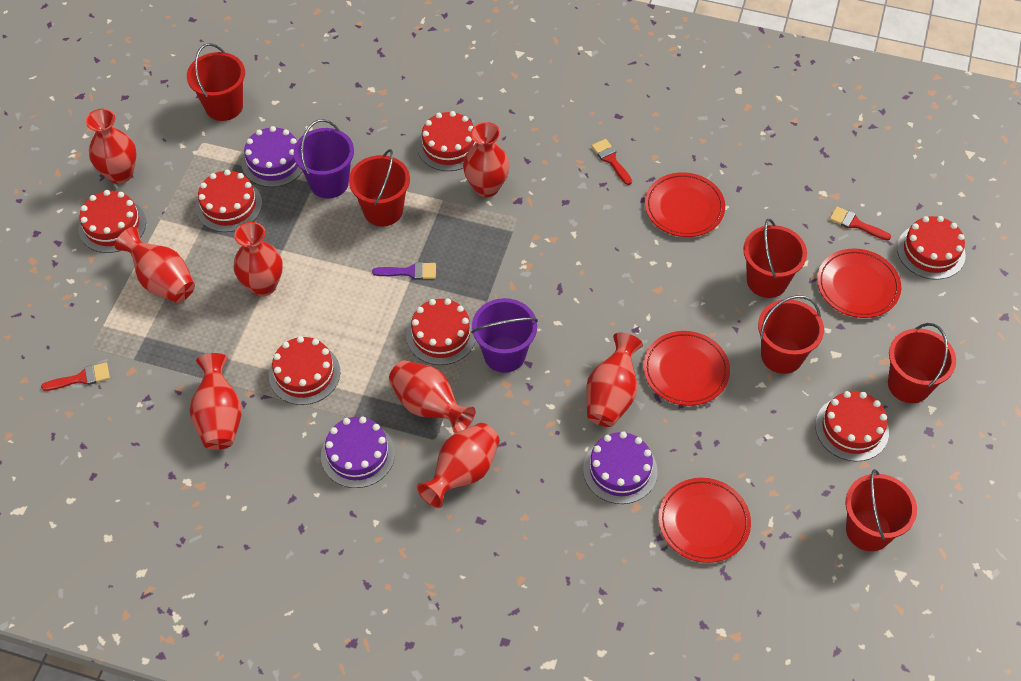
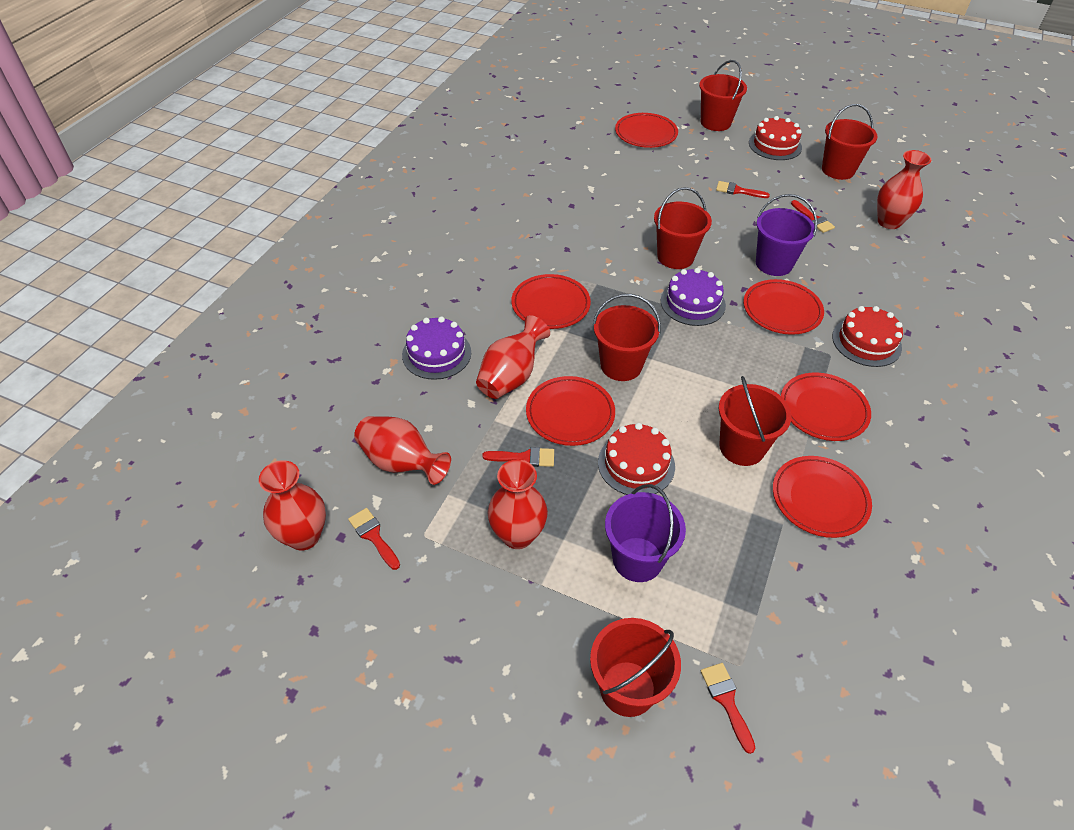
purple brush: 1 -> 0
purple cake: 3 -> 2
red brush: 3 -> 5
red cake: 7 -> 3
red plate: 4 -> 6
red vase: 8 -> 5

